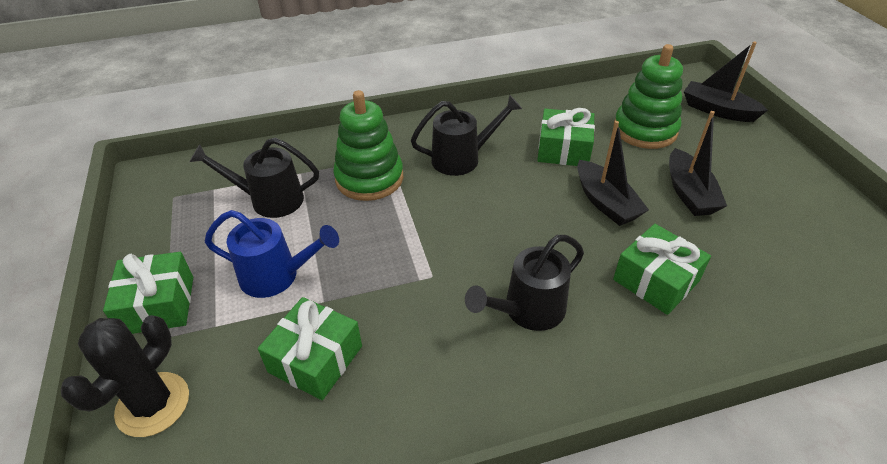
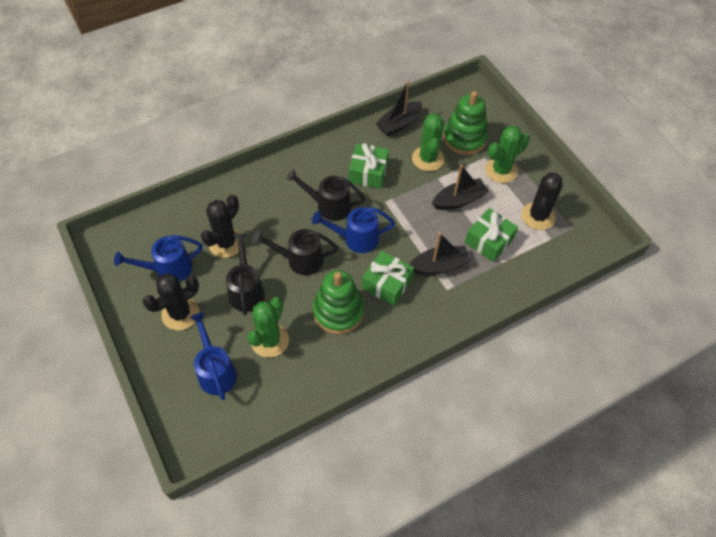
black cactus: 1 -> 3
blue watering can: 1 -> 3
green cactus: 0 -> 3
green gift: 4 -> 3

